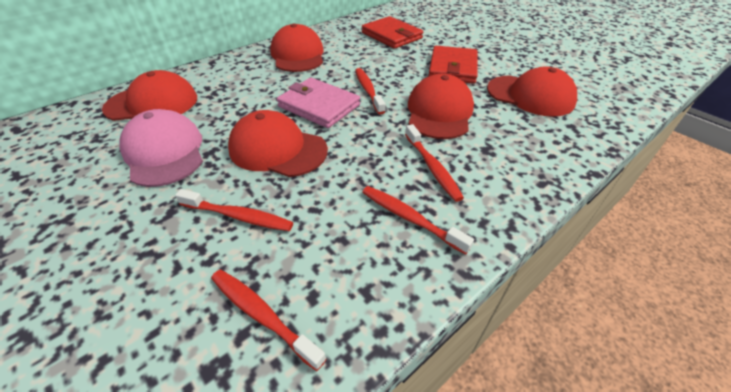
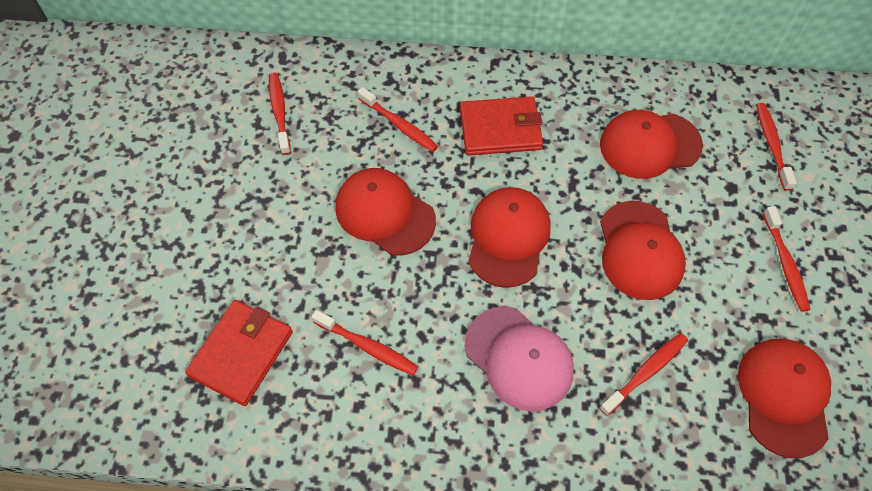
pink wallet: 1 -> 0
red toothbrush: 5 -> 6

